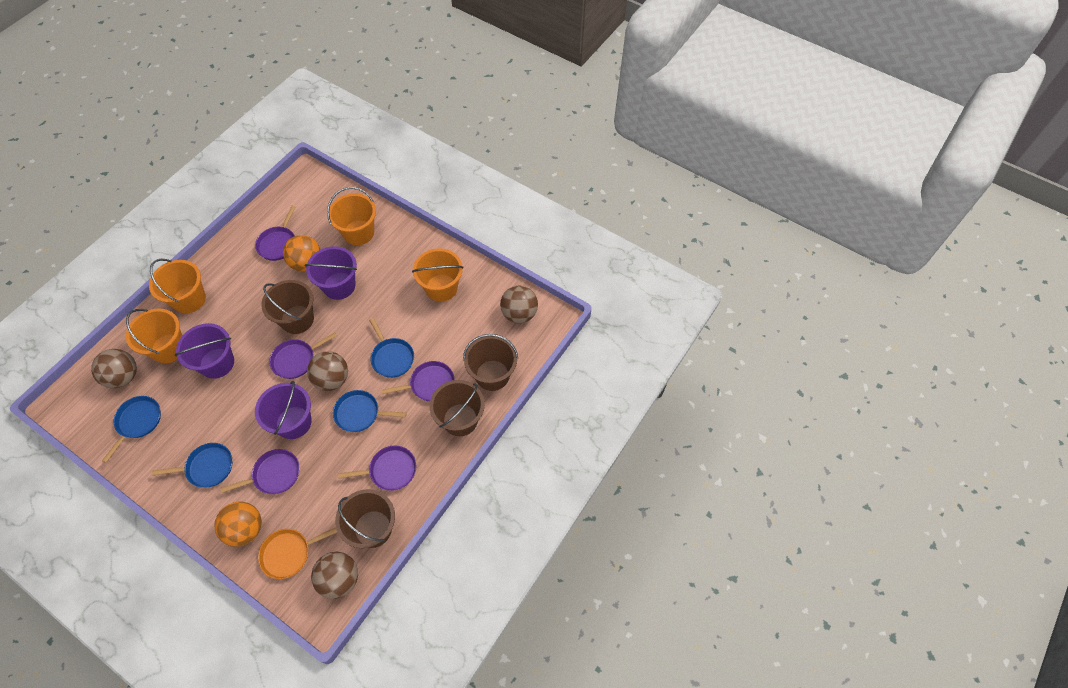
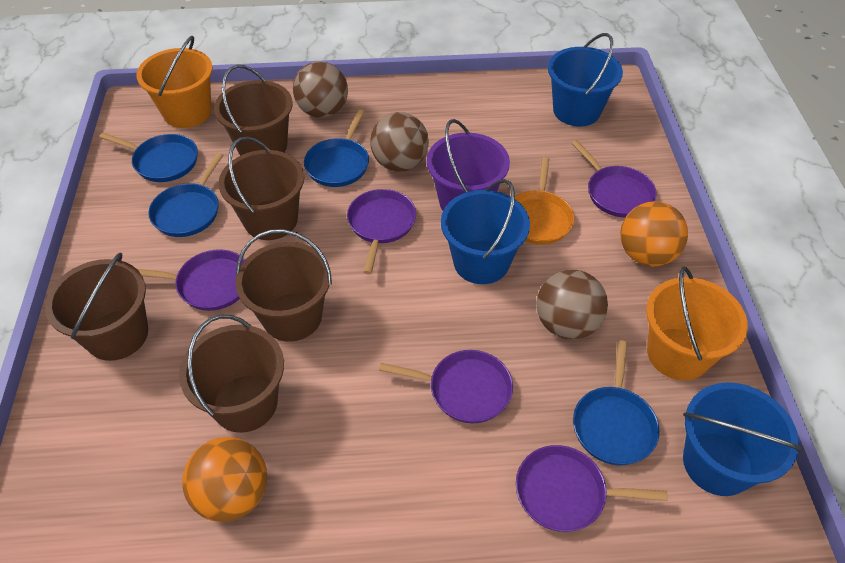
blue bucket: 0 -> 3
brown ball: 4 -> 3
brown bucket: 4 -> 5
orange bucket: 4 -> 2
purple bucket: 3 -> 1

